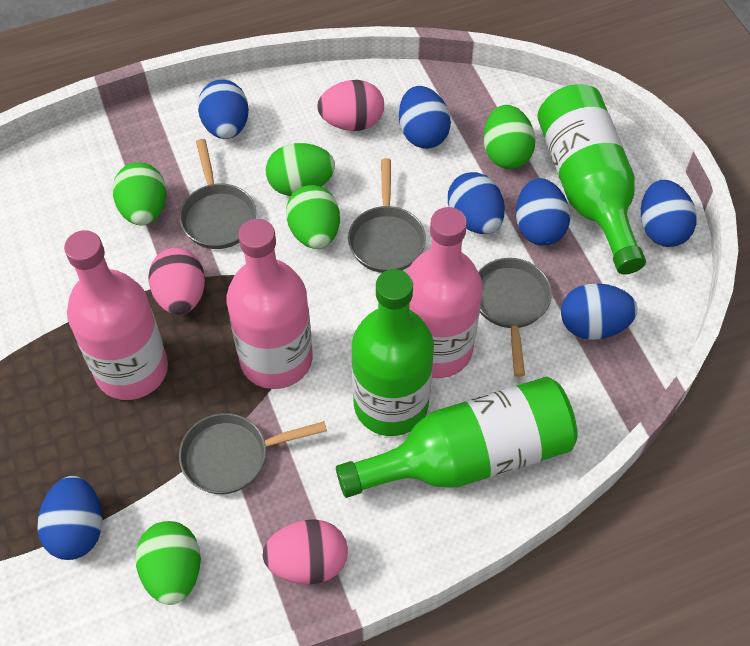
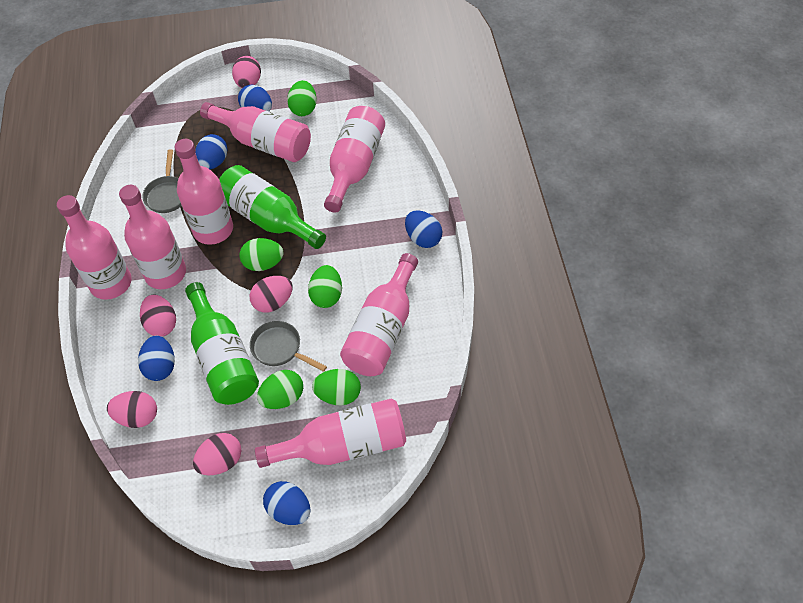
blue egg: 7 -> 5
green bottle: 3 -> 2
grey pan: 4 -> 2
pink bottle: 3 -> 7
pink egg: 3 -> 5

